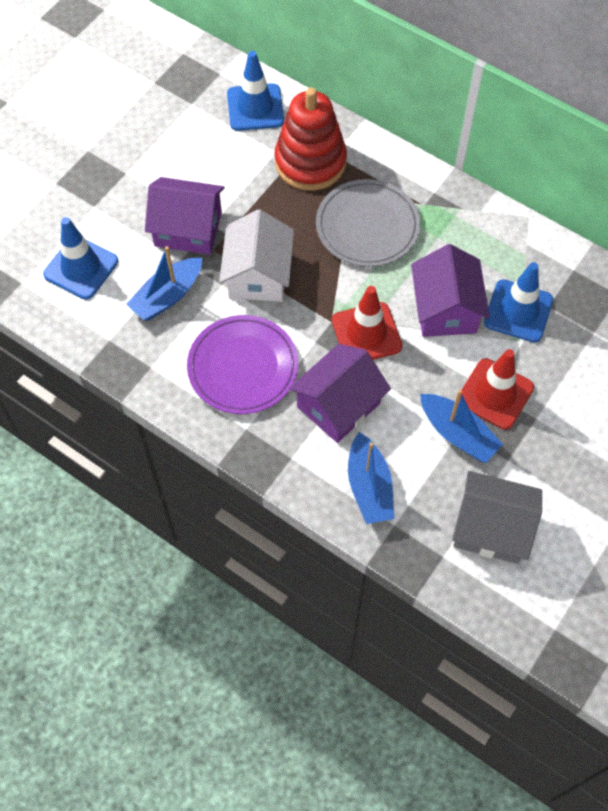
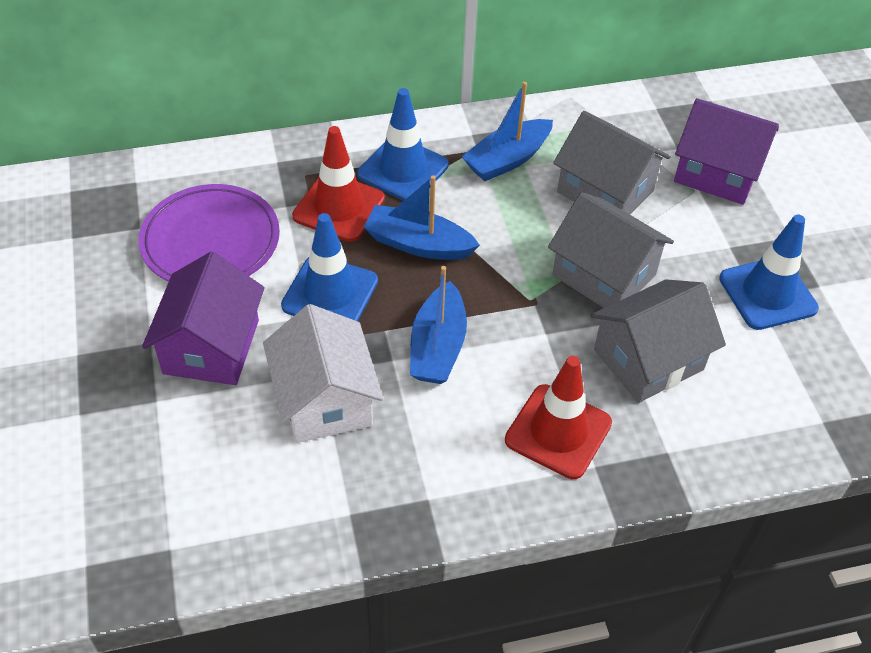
grey house: 1 -> 3
grey plate: 1 -> 0
purple house: 3 -> 2
red stacking toy: 1 -> 0

